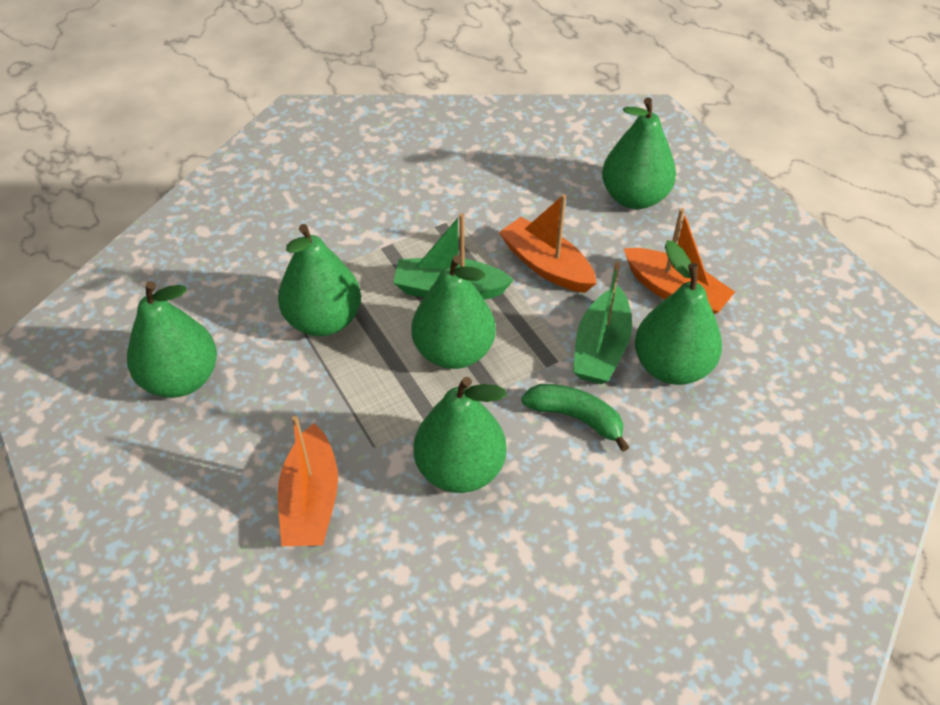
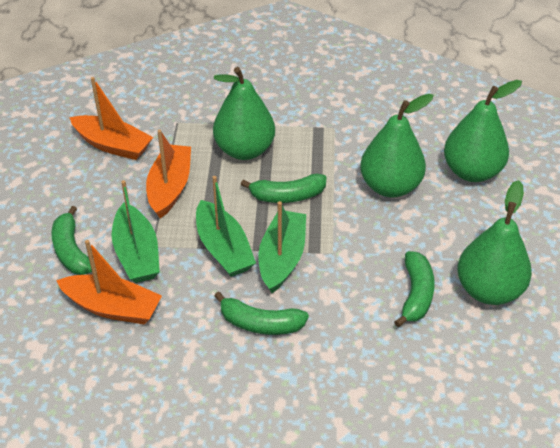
green banana: 1 -> 4
green boat: 2 -> 3
green pear: 6 -> 4

